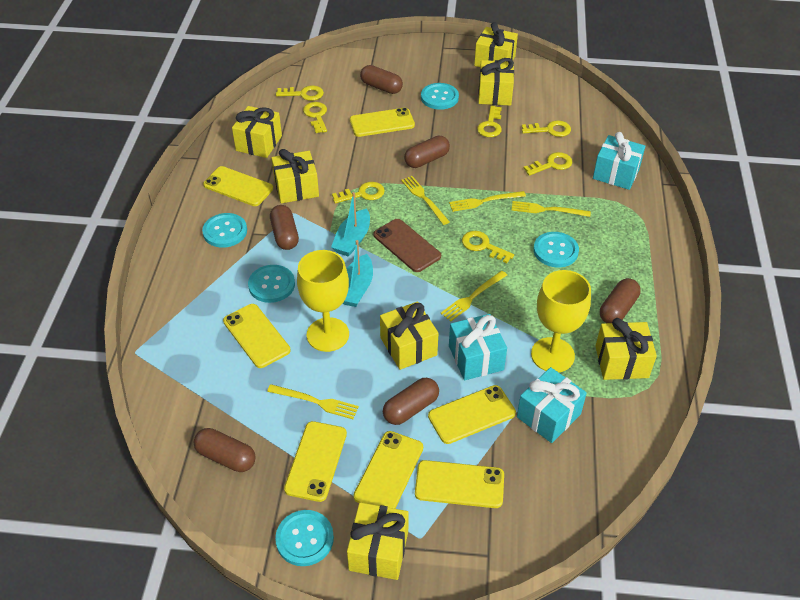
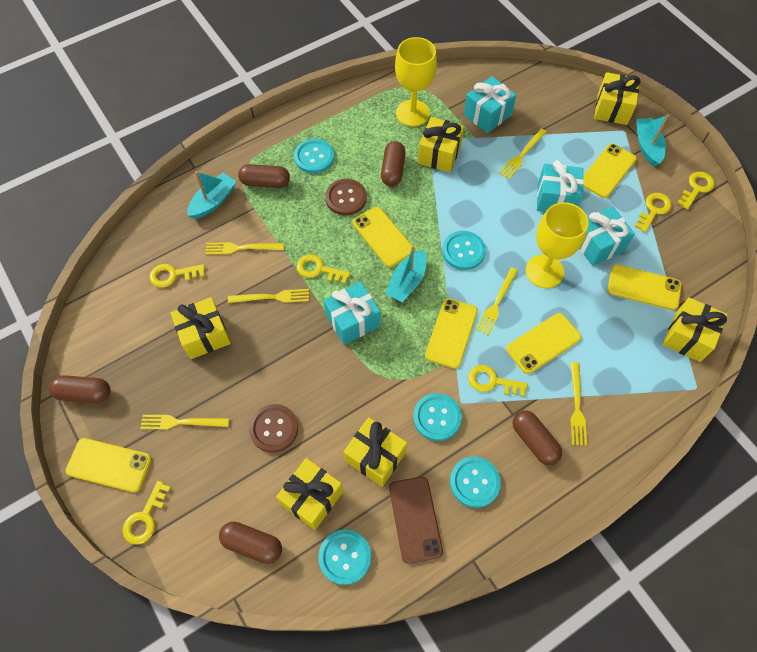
brown button: 0 -> 2
brown capsule: 6 -> 5
turquoise boat: 2 -> 3
turquoise gift: 3 -> 4
yellow fork: 5 -> 6
yellow gift: 7 -> 6
yellow key: 7 -> 6
yellow phone: 7 -> 6

